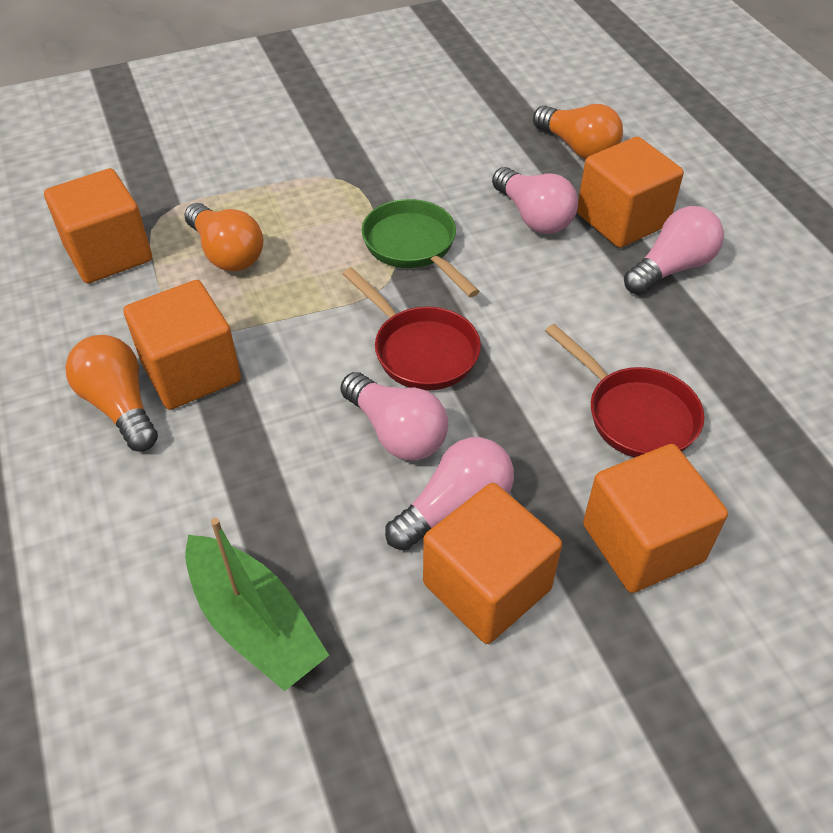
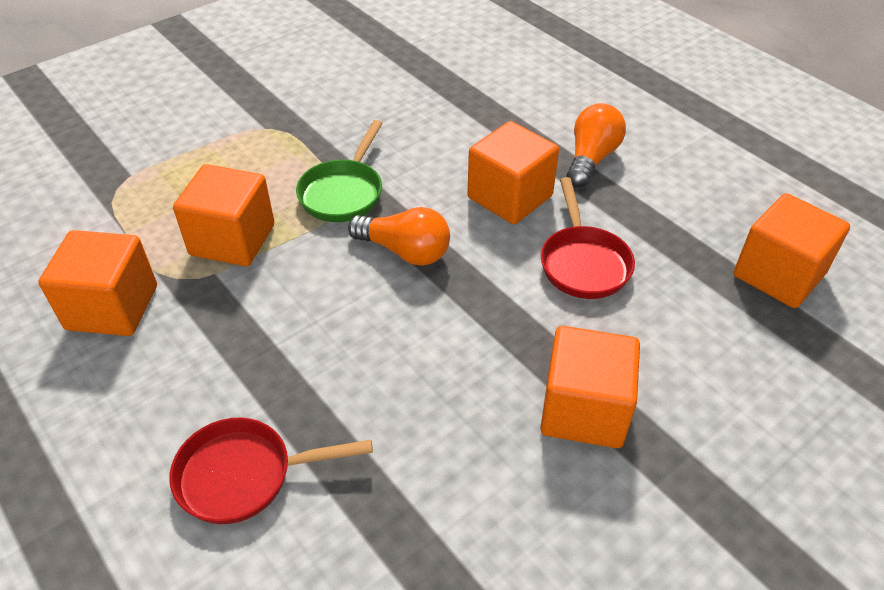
green boat: 1 -> 0
orange light bulb: 3 -> 2
pink light bulb: 4 -> 0

